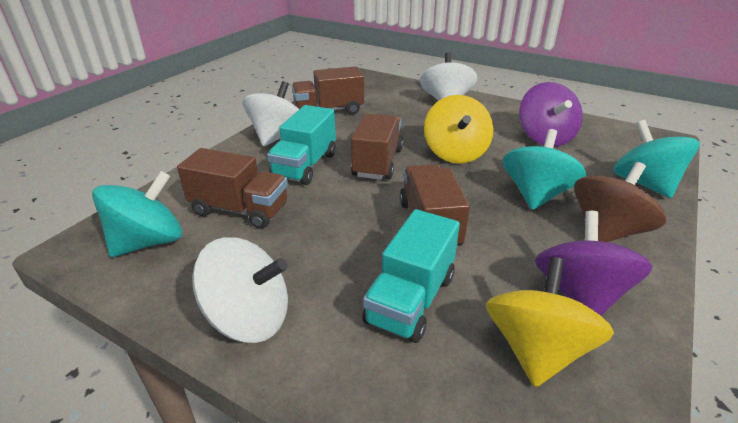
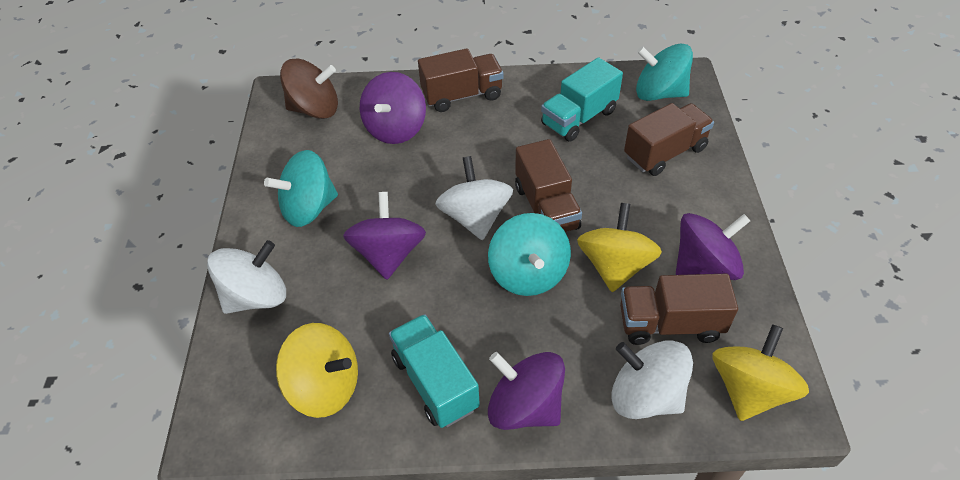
purple spinning top: 2 -> 4
yellow spinning top: 2 -> 3

